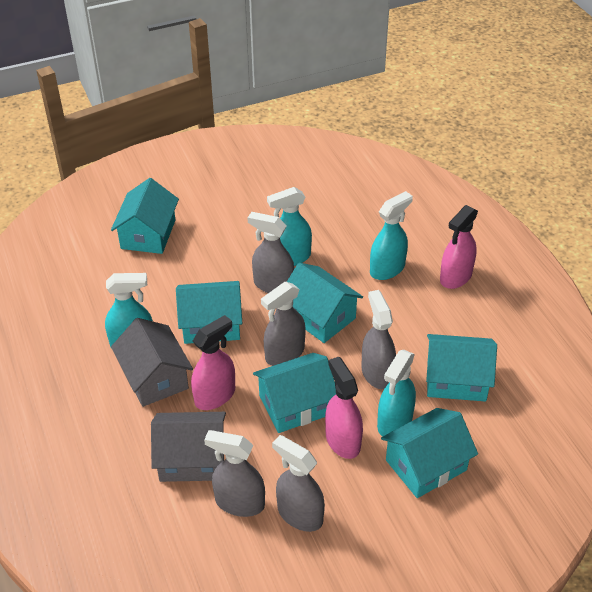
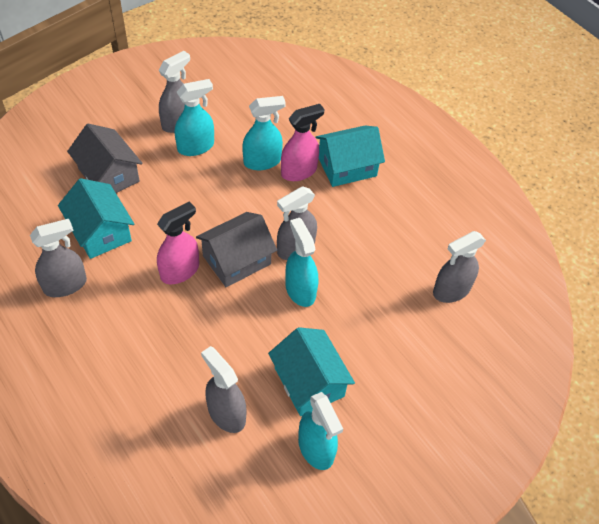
pink spray bottle: 3 -> 2
turquoise house: 6 -> 3

